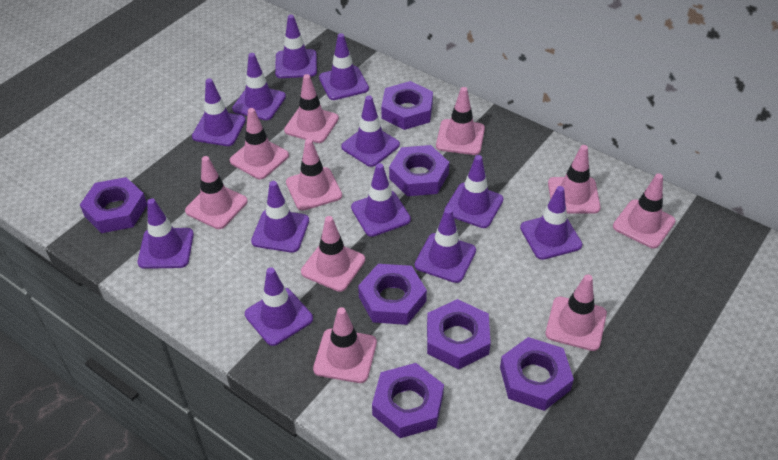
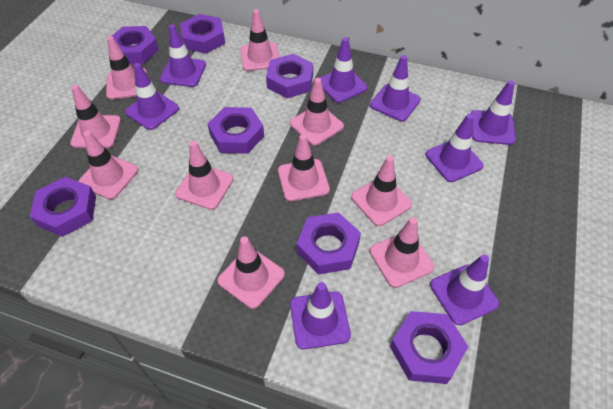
purple traffic cone: 12 -> 8

